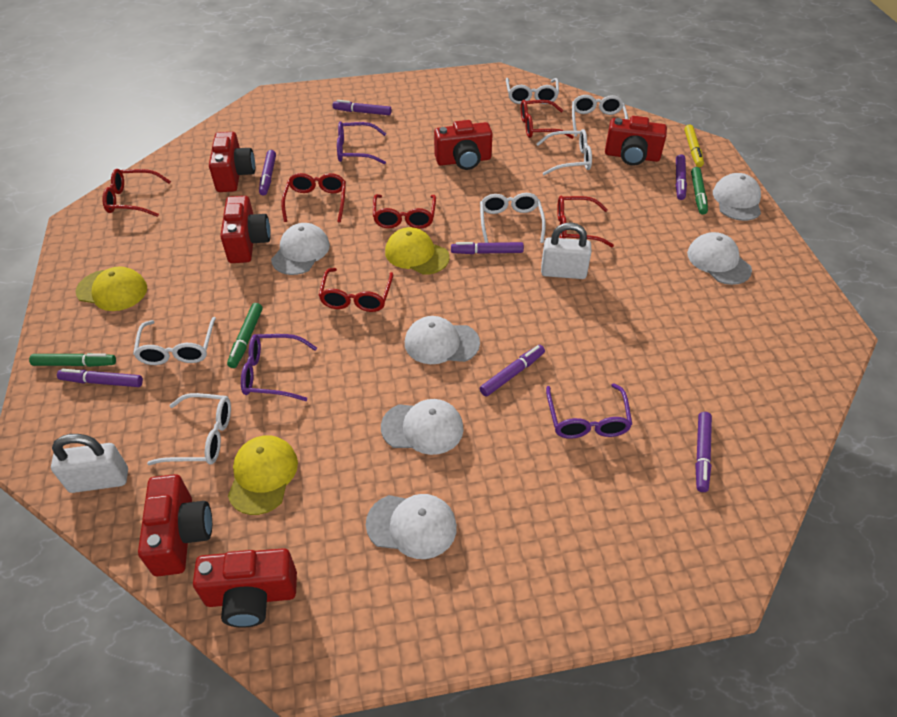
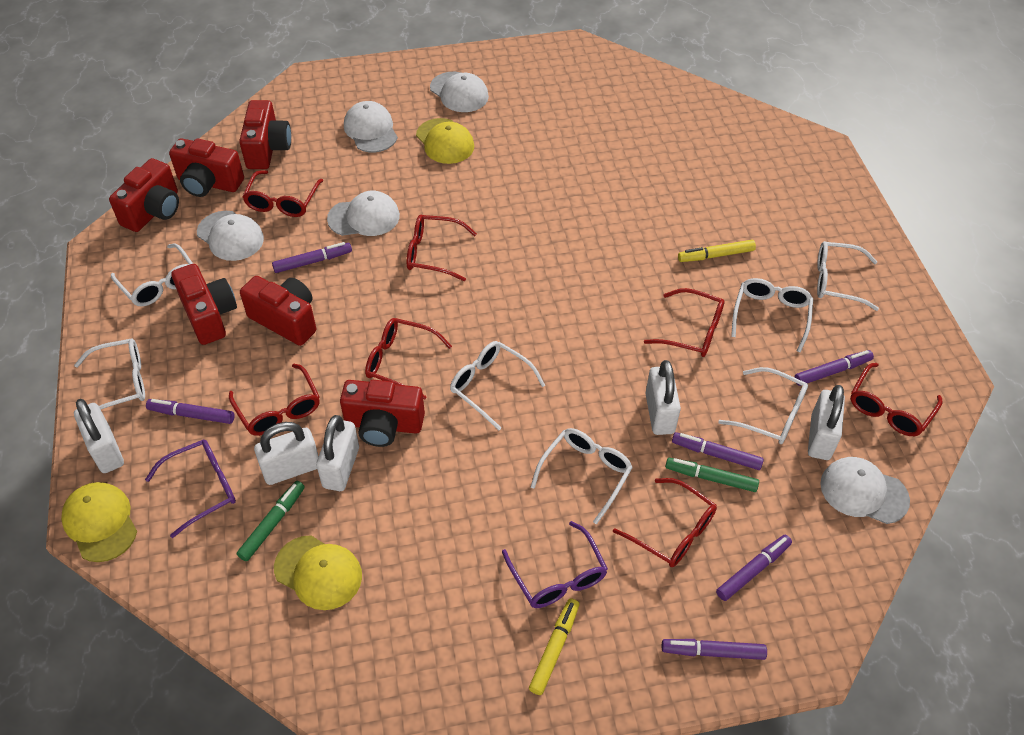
green marker: 3 -> 2
purple glasses: 3 -> 2
purple marker: 7 -> 6
red glasses: 6 -> 7
white cap: 6 -> 5
white glasses: 6 -> 7
white padlock: 2 -> 5
yellow marker: 1 -> 2

